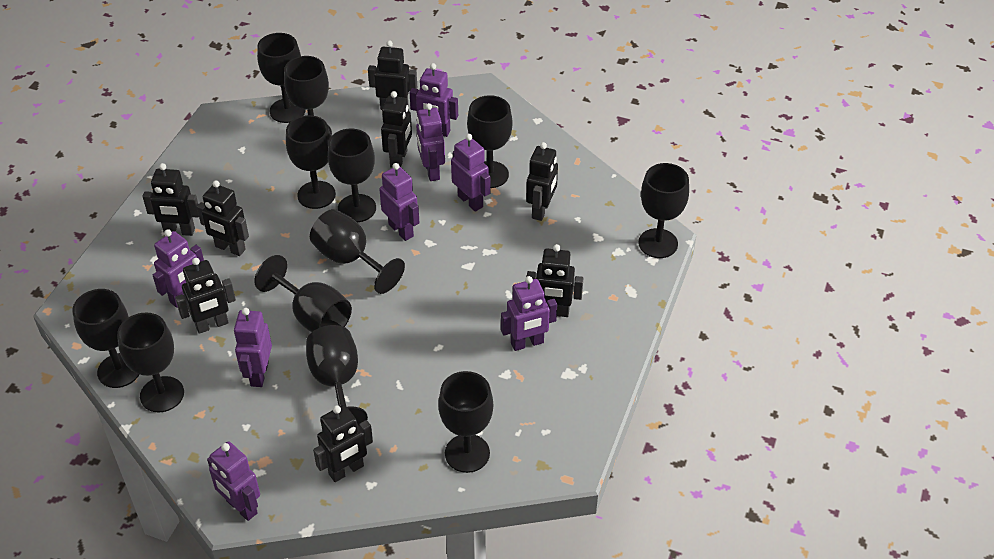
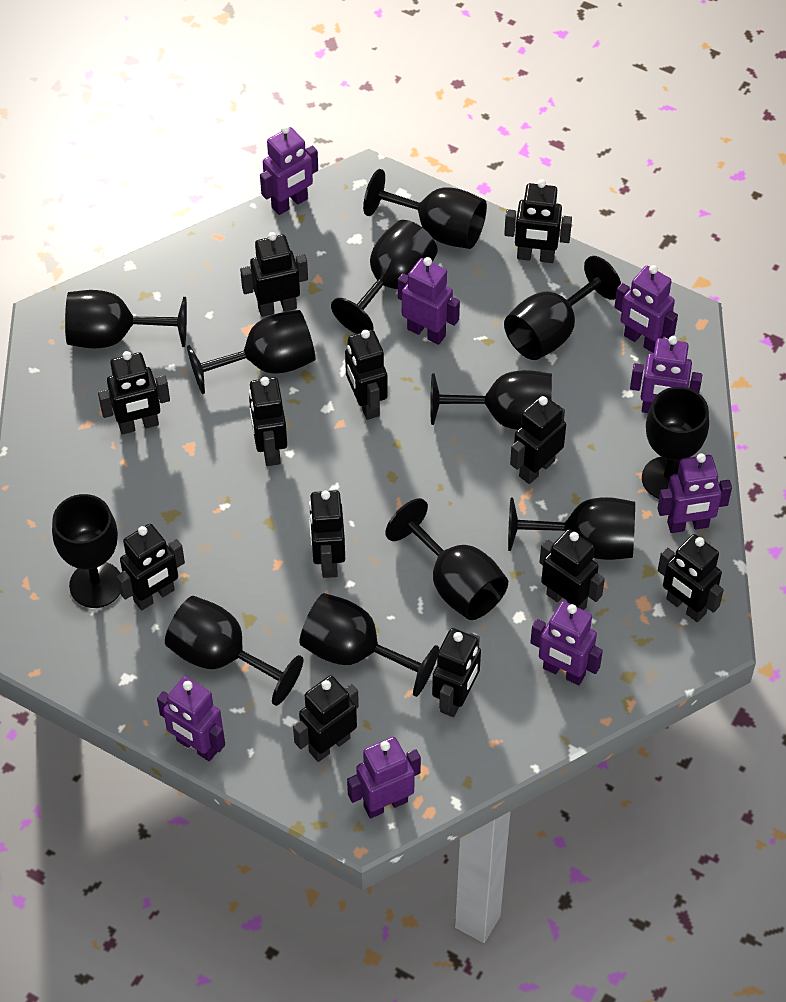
black robot: 8 -> 12

